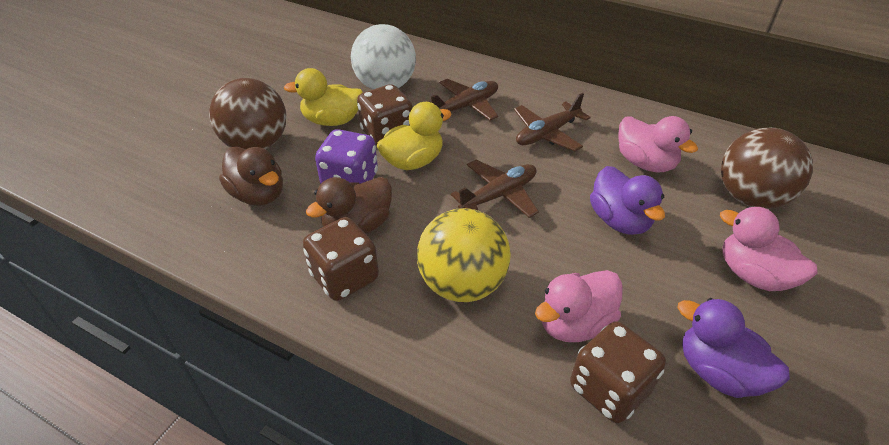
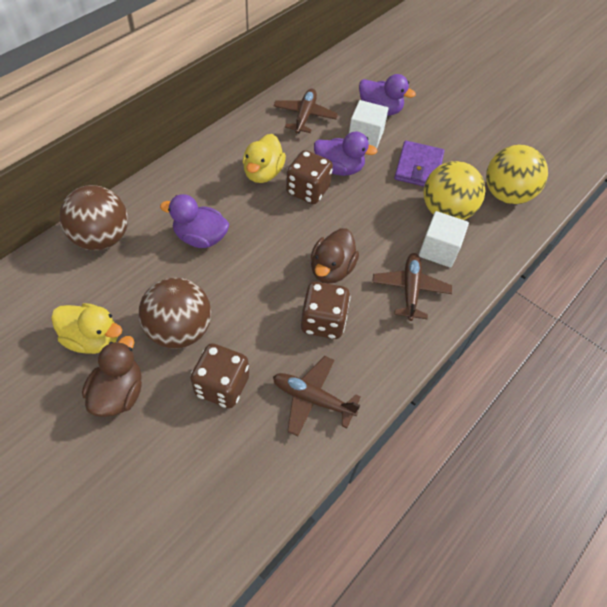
pink duck: 3 -> 0
purple dice: 1 -> 0
purple duck: 2 -> 3
purple wallet: 0 -> 1
white ball: 1 -> 0
white cube: 0 -> 2
yellow ball: 1 -> 2

